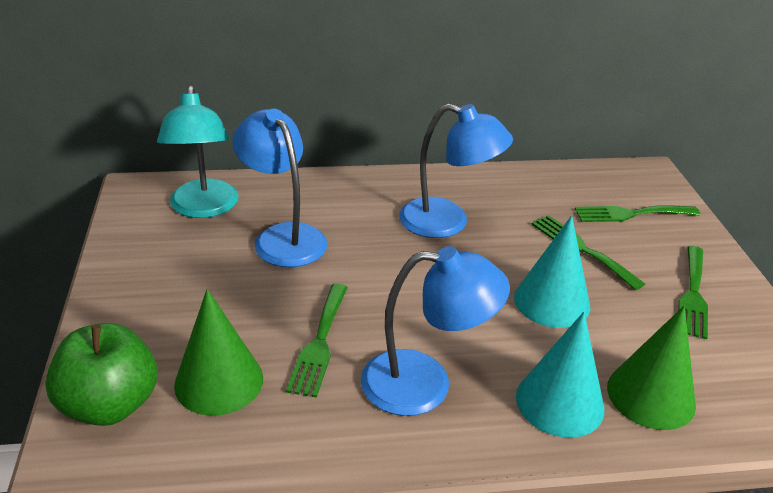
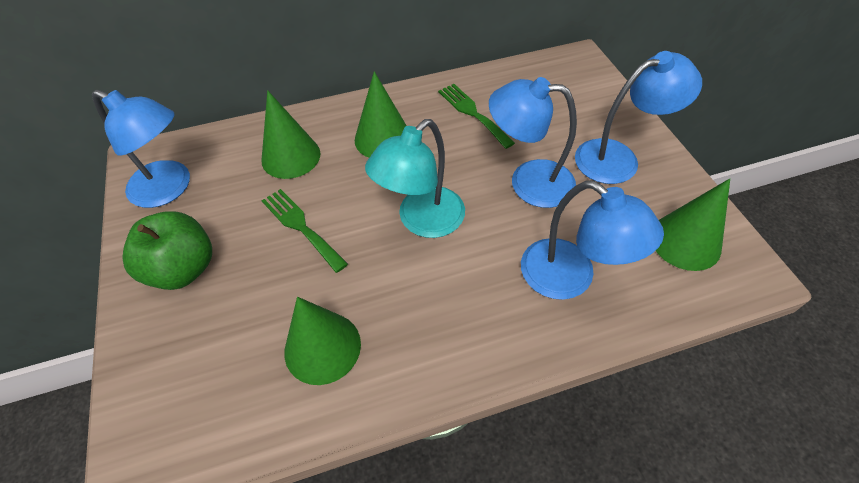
blue lamp: 3 -> 4
green cone: 2 -> 4
green fork: 4 -> 2
turquoise cone: 2 -> 0

